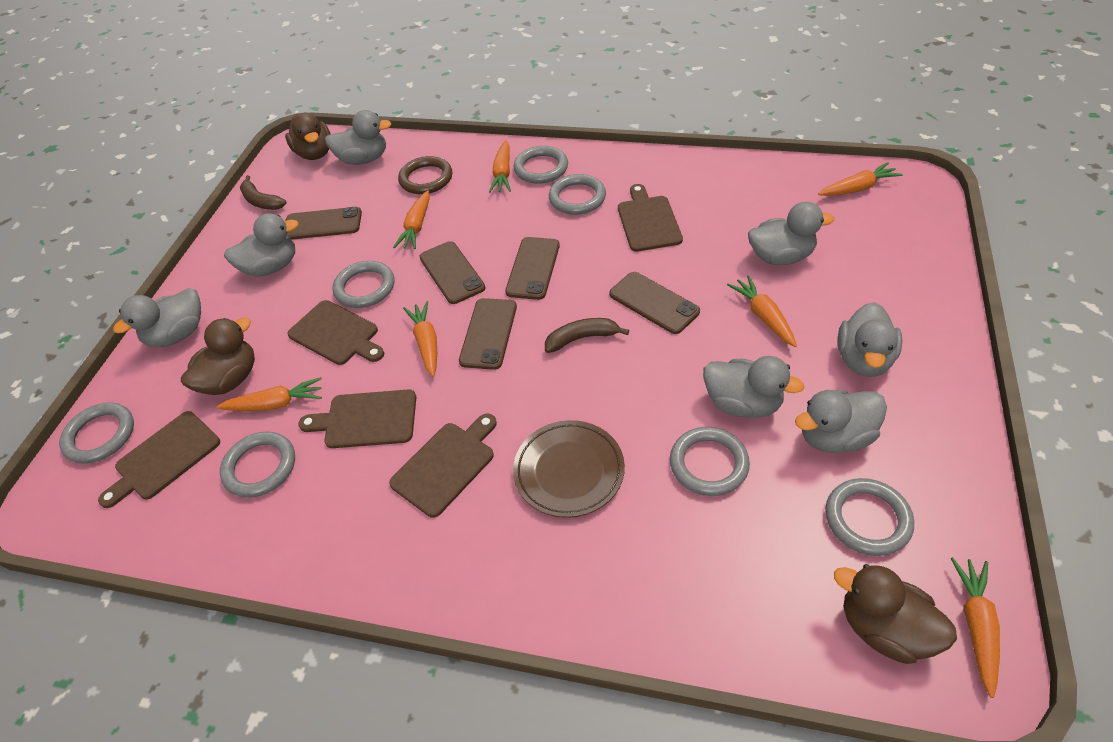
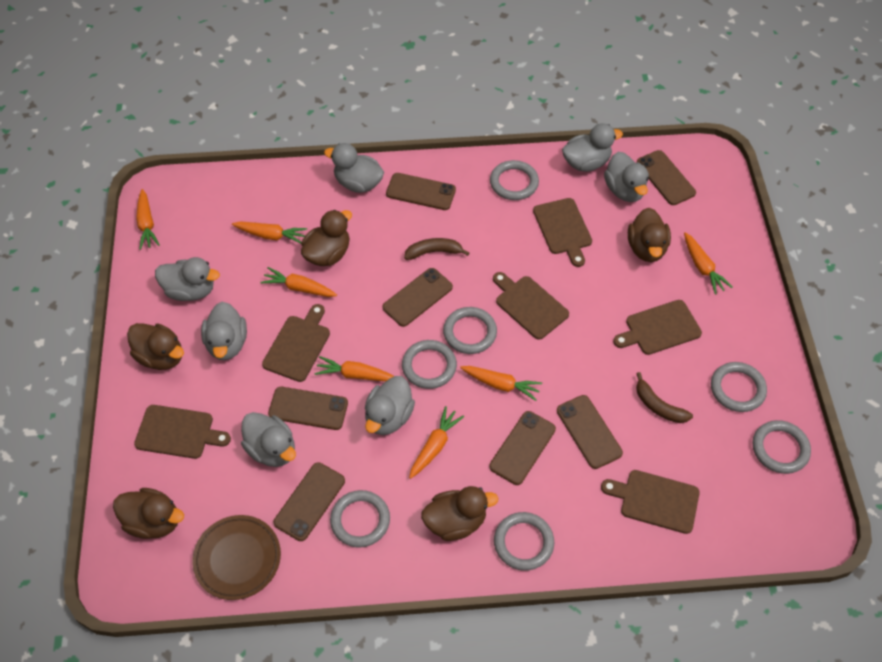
brown cutting board: 5 -> 6
brown duck: 3 -> 5
brown phone: 5 -> 7
brown ring: 1 -> 0

